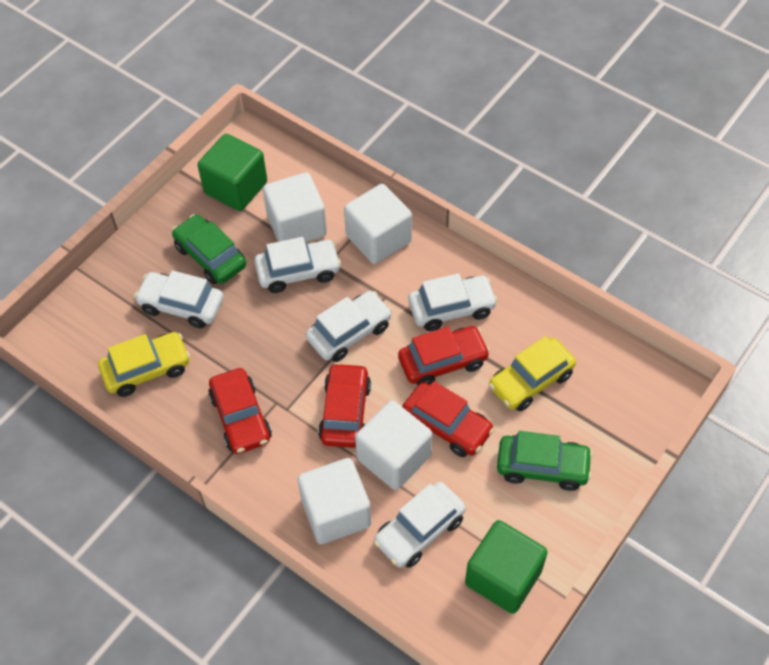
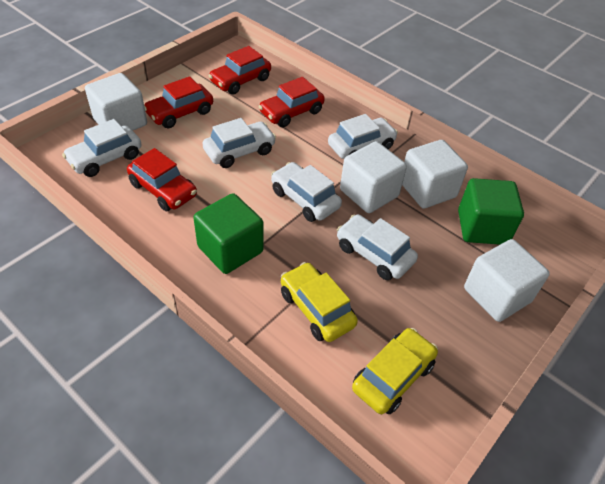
green car: 2 -> 0

